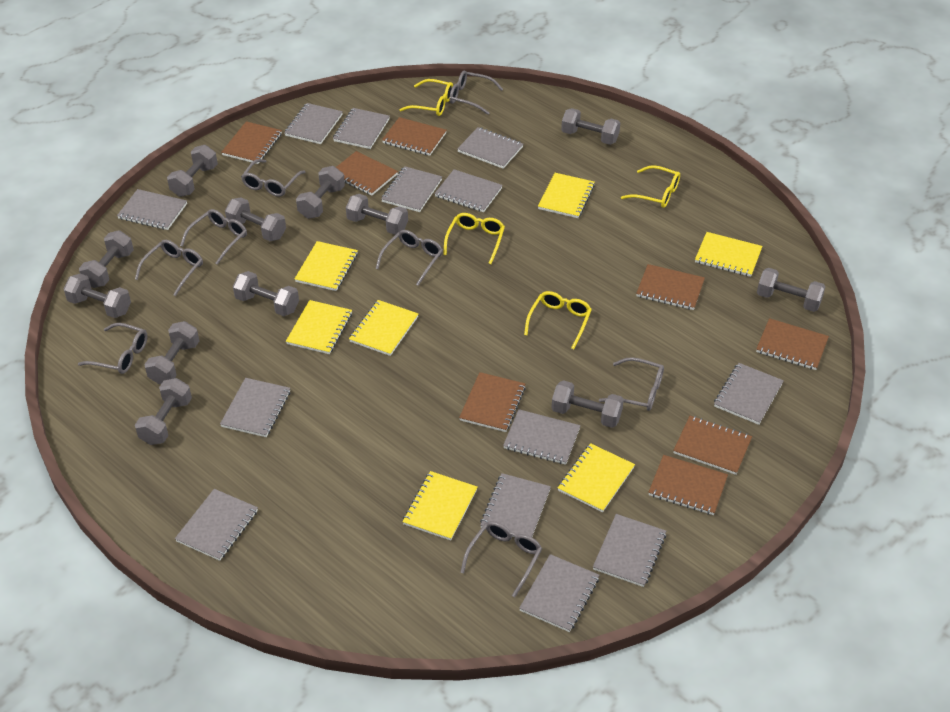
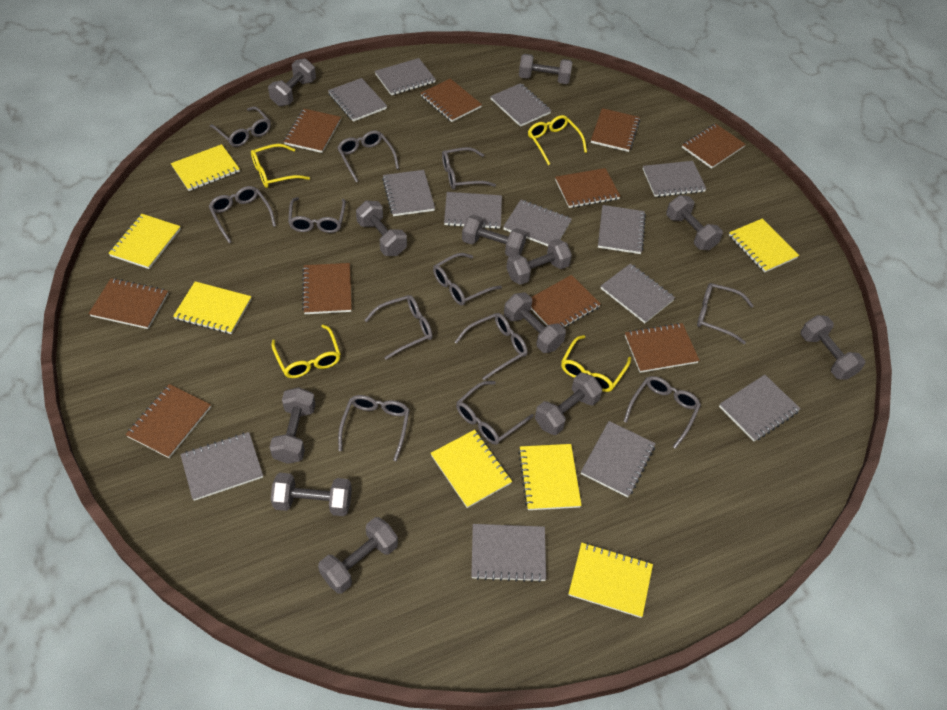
brown notebook: 8 -> 10
grey glasses: 8 -> 12

